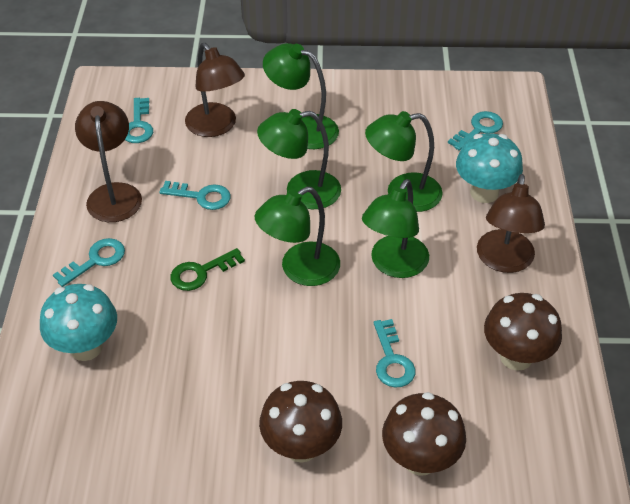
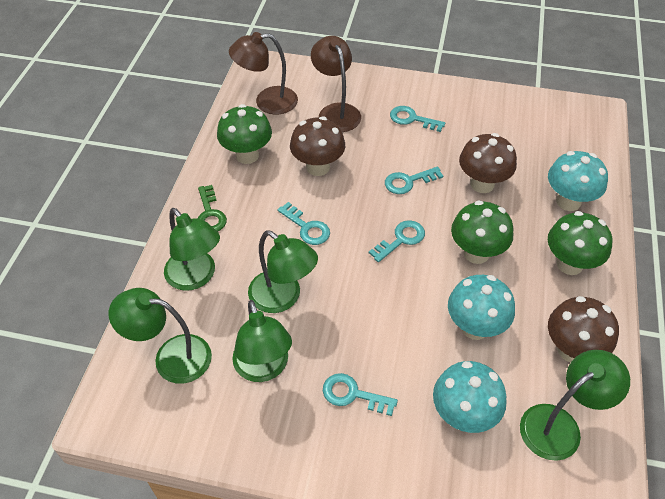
brown lamp: 3 -> 2
green mushroom: 0 -> 3
turquoise mushroom: 2 -> 3

